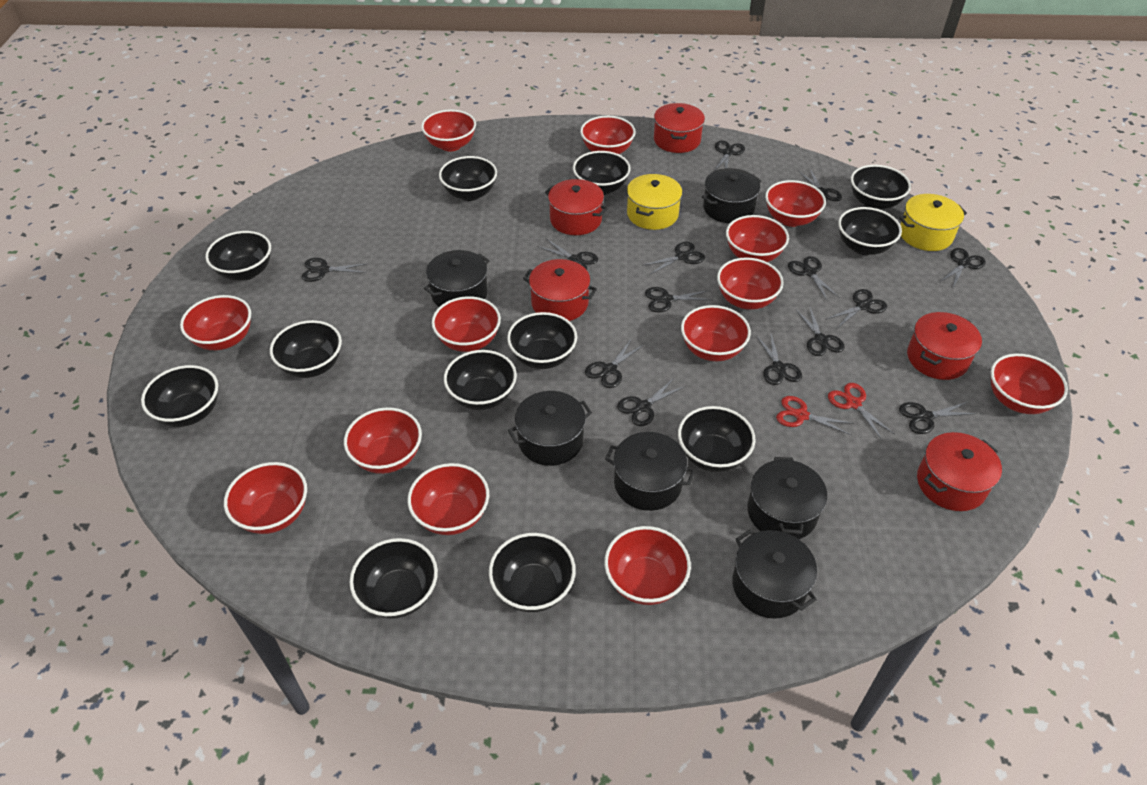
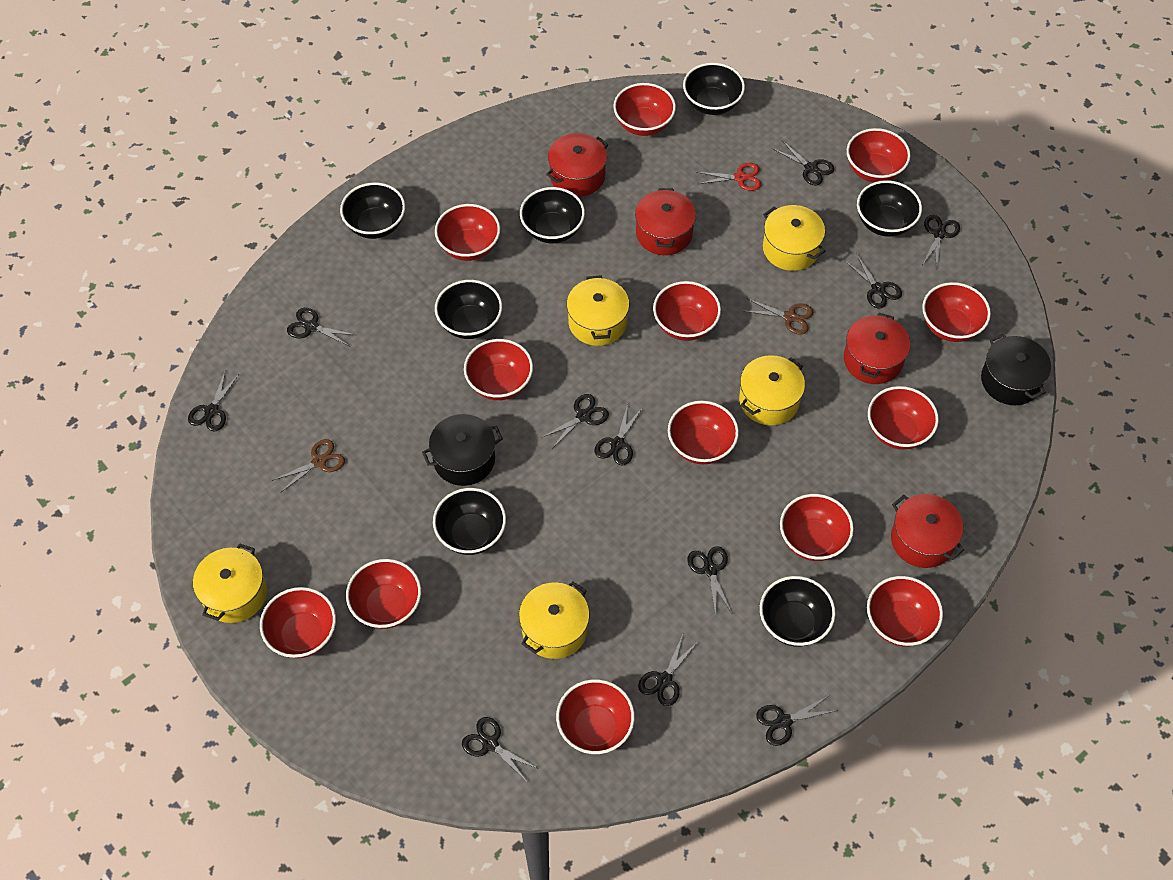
black bowl: 12 -> 7
black pot: 6 -> 2
black scissors: 14 -> 11
brown scissors: 0 -> 2
red pot: 5 -> 4
red scissors: 2 -> 1
yellow pot: 2 -> 5

